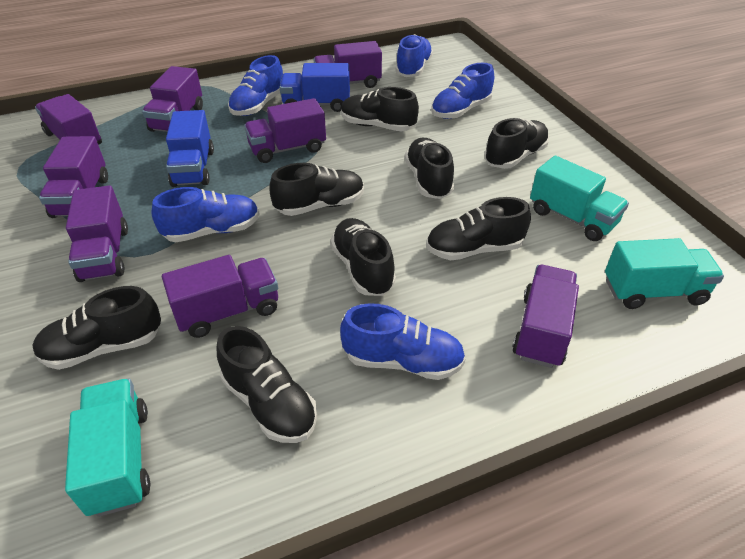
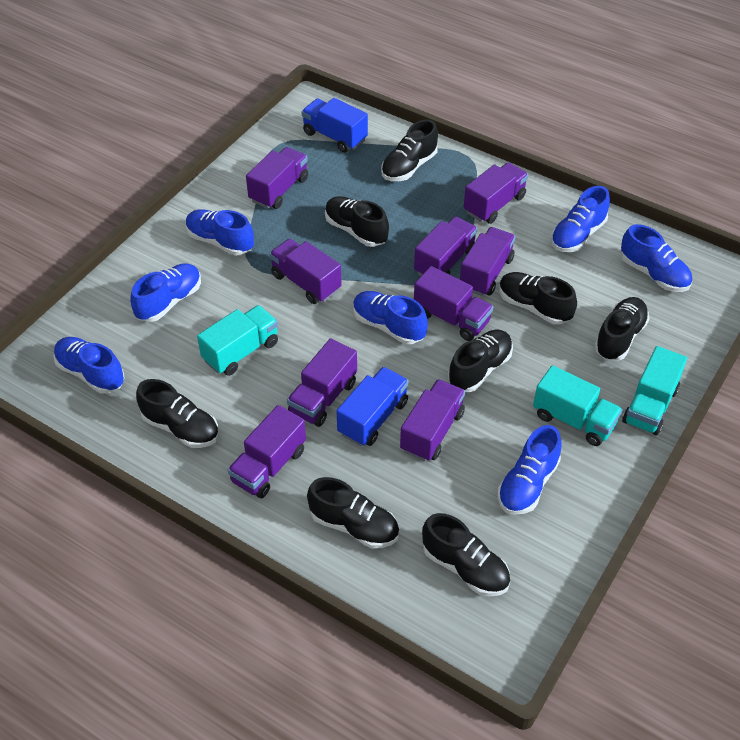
blue shoe: 5 -> 7
purple truck: 8 -> 9

